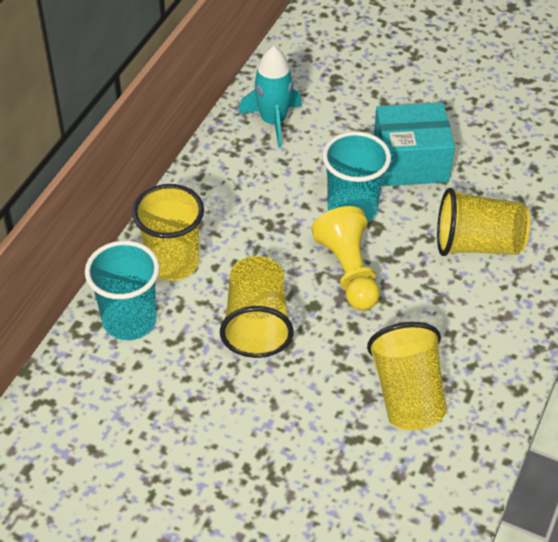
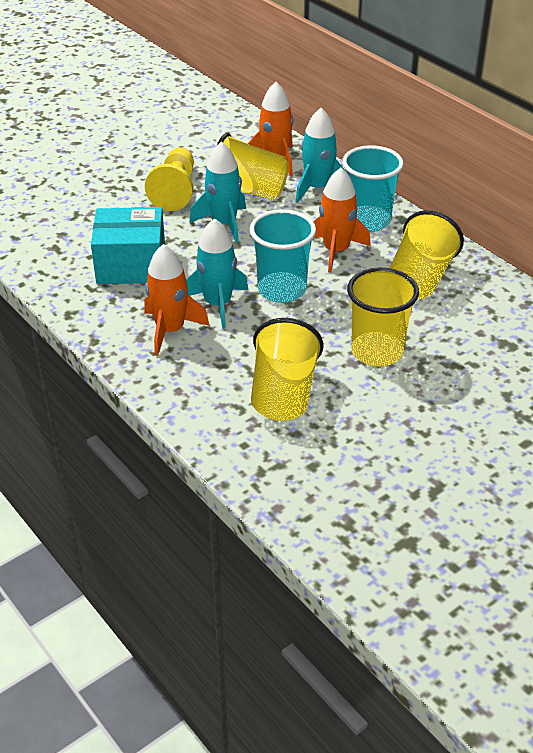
orange rocket: 0 -> 3
turquoise rocket: 1 -> 3

